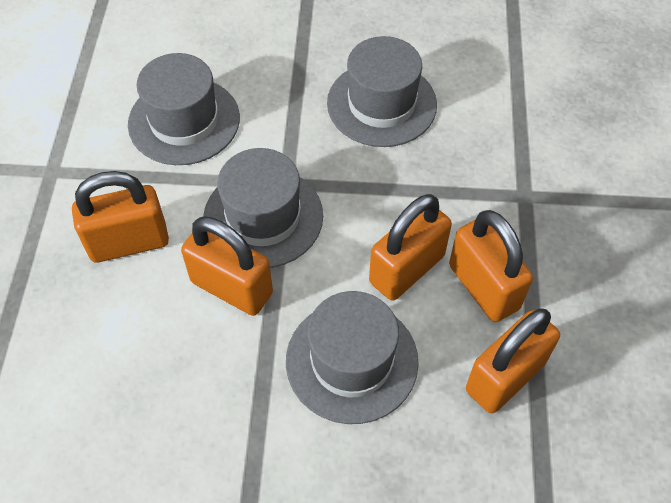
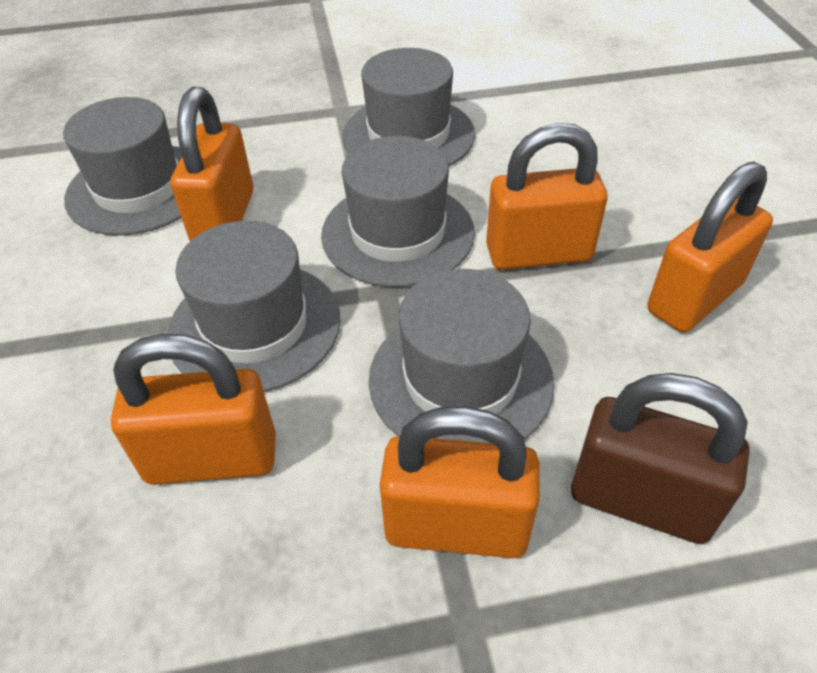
brown padlock: 0 -> 1
grey hat: 4 -> 5

